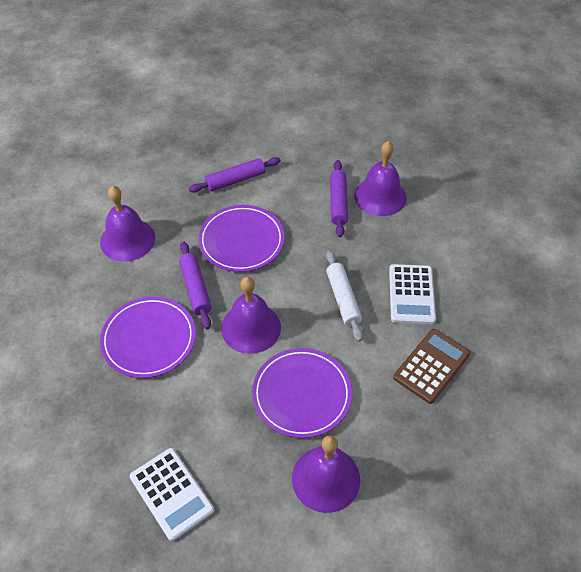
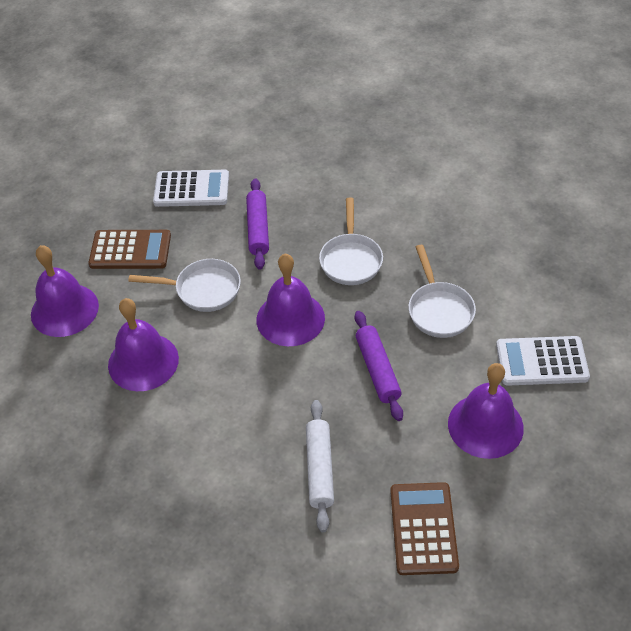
brown calculator: 1 -> 2
purple plate: 3 -> 0
purple rolling pin: 3 -> 2
white pan: 0 -> 3

